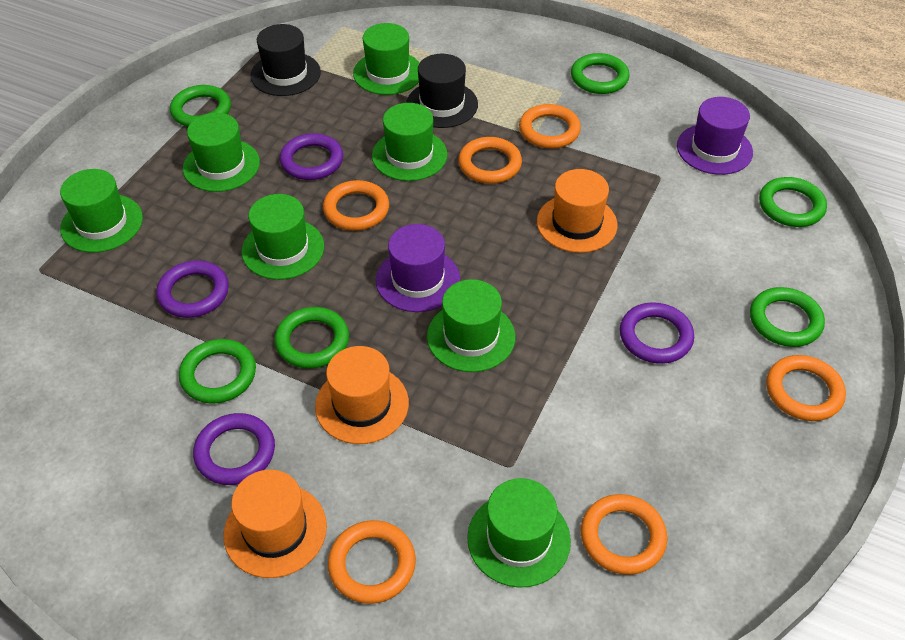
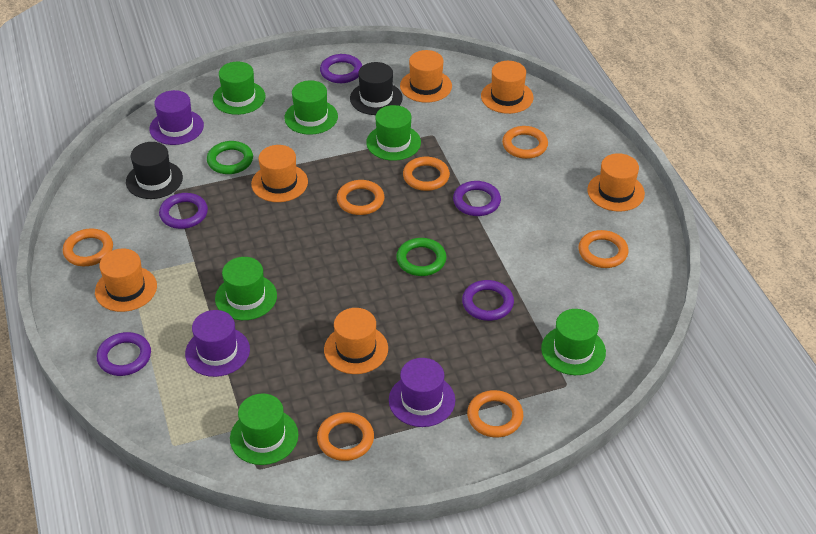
green hat: 7 -> 6
green ring: 6 -> 2
orange hat: 3 -> 6
orange ring: 6 -> 7
purple hat: 2 -> 3
purple ring: 4 -> 5

